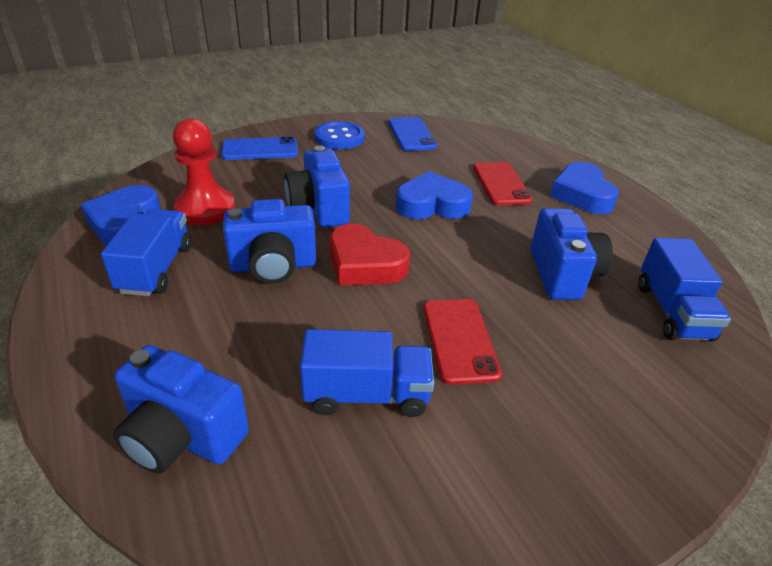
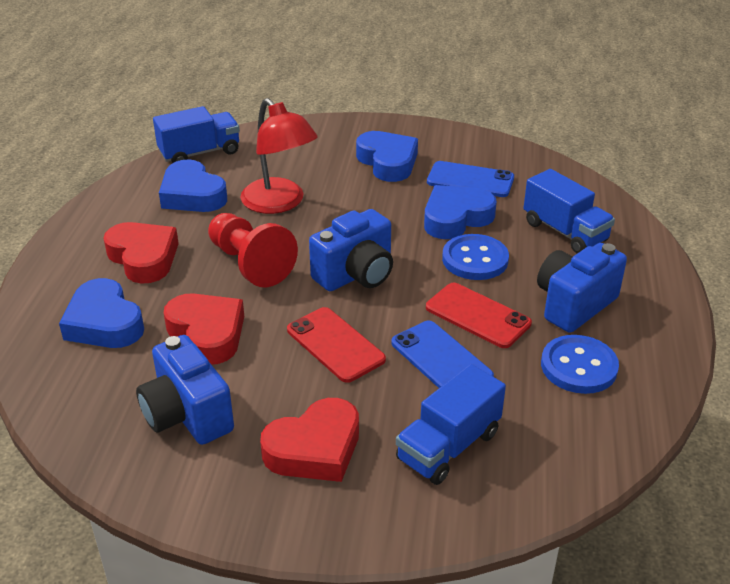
blue button: 1 -> 2
blue camera: 4 -> 3
blue heart: 3 -> 4
red heart: 1 -> 3
red lamp: 0 -> 1

